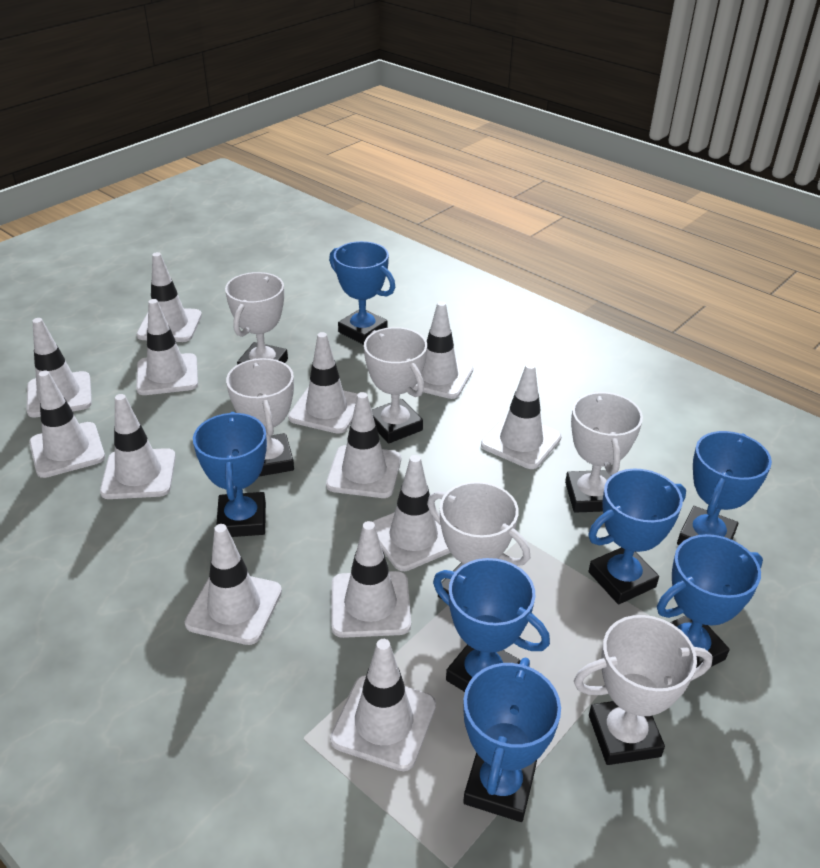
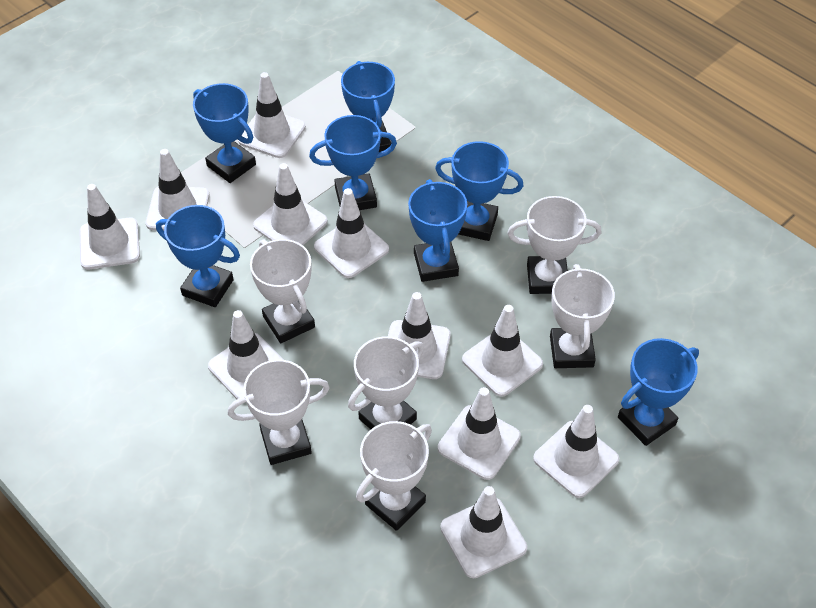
white traffic cone: 13 -> 11

